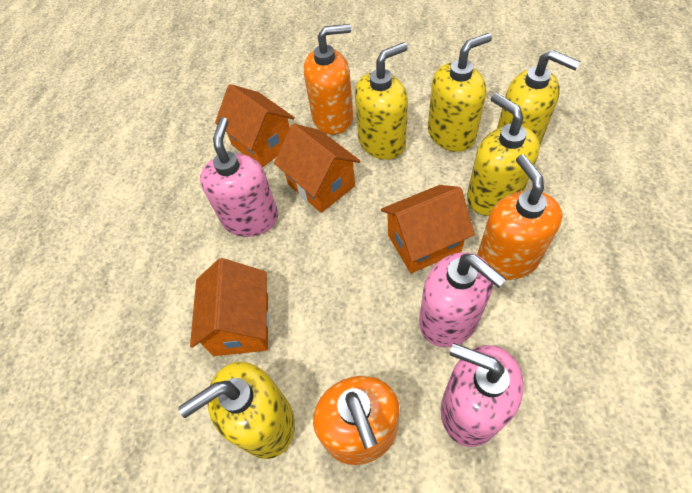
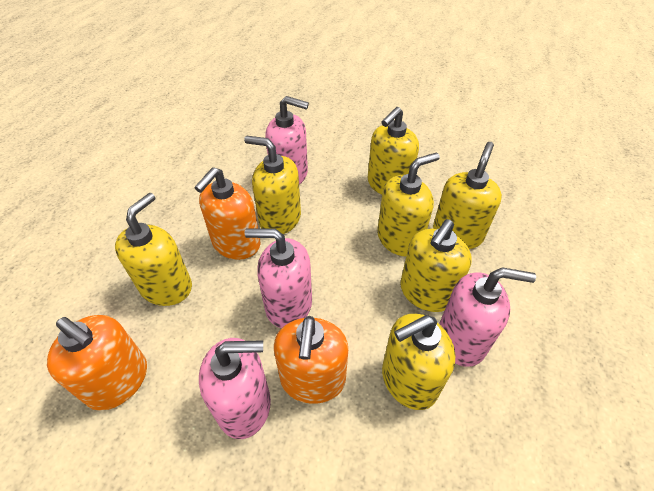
orange house: 4 -> 0
pink soap dispenser: 3 -> 4
yellow soap dispenser: 5 -> 7

